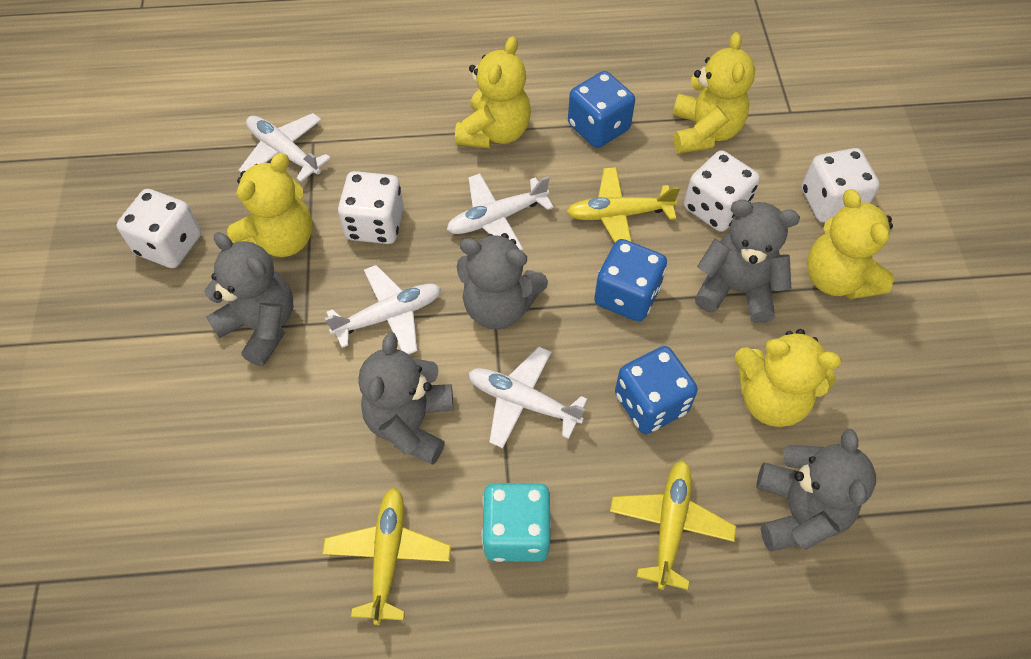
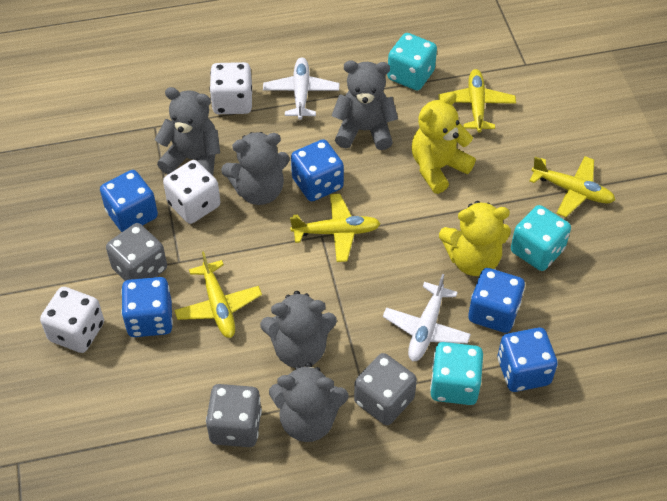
blue dice: 3 -> 5
grey dice: 0 -> 3
turquoise dice: 1 -> 3
white dice: 4 -> 3
white plane: 4 -> 2
yellow plane: 3 -> 4
yellow teddy bear: 5 -> 2

